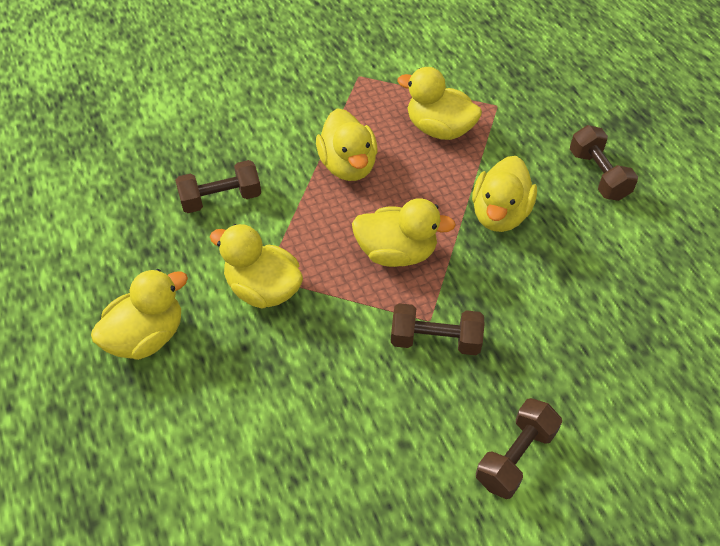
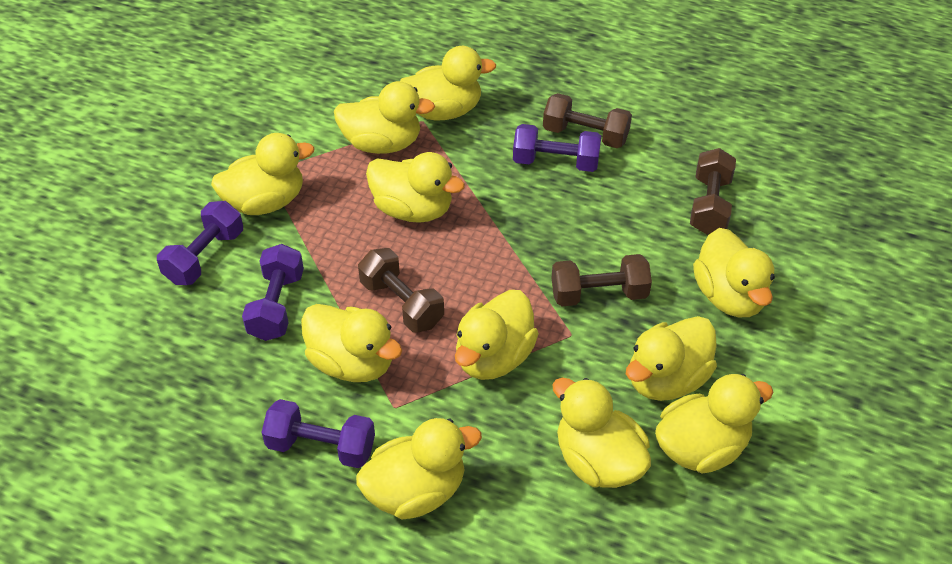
purple dumbbell: 0 -> 4
yellow duck: 6 -> 11

